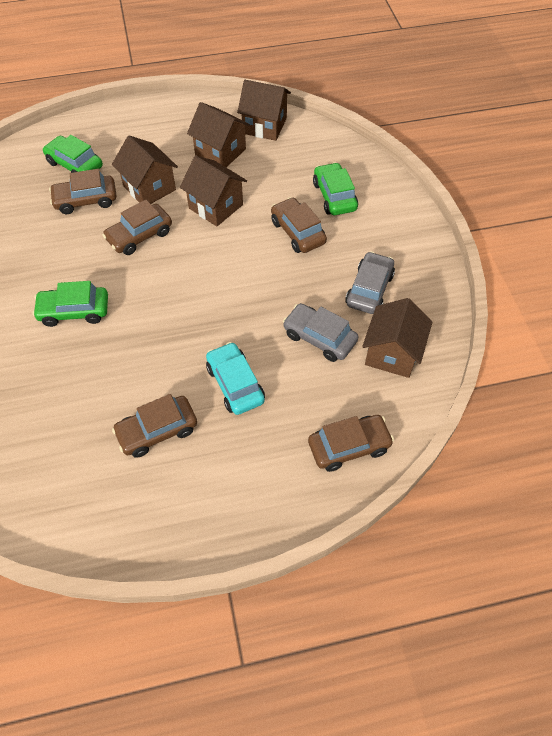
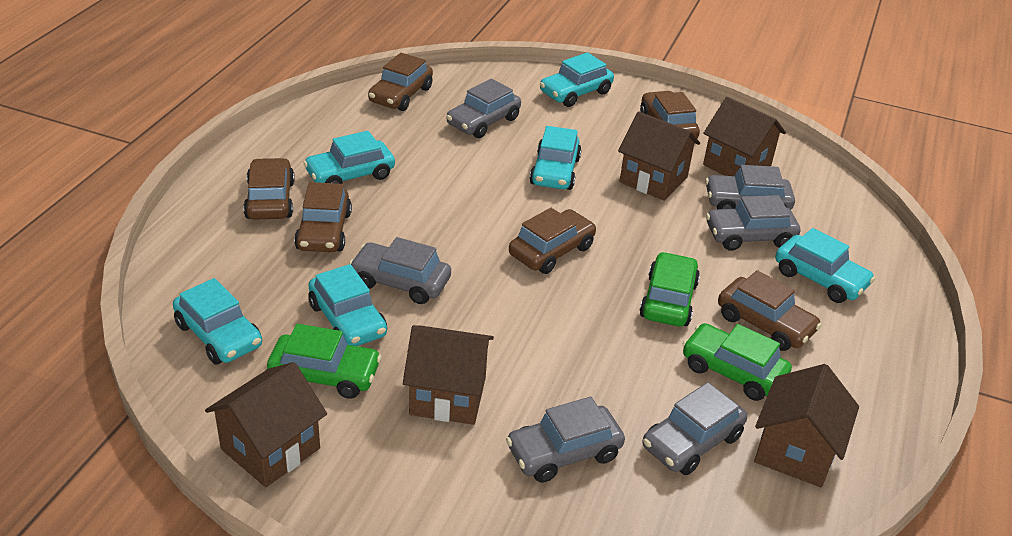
brown car: 5 -> 6
grey car: 2 -> 6
turquoise car: 1 -> 6

